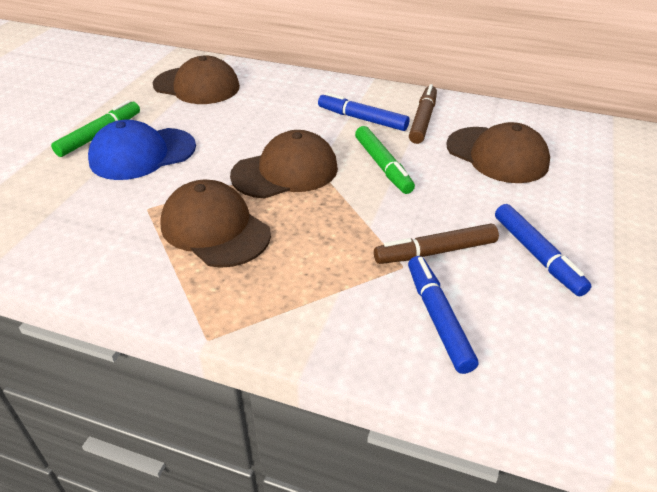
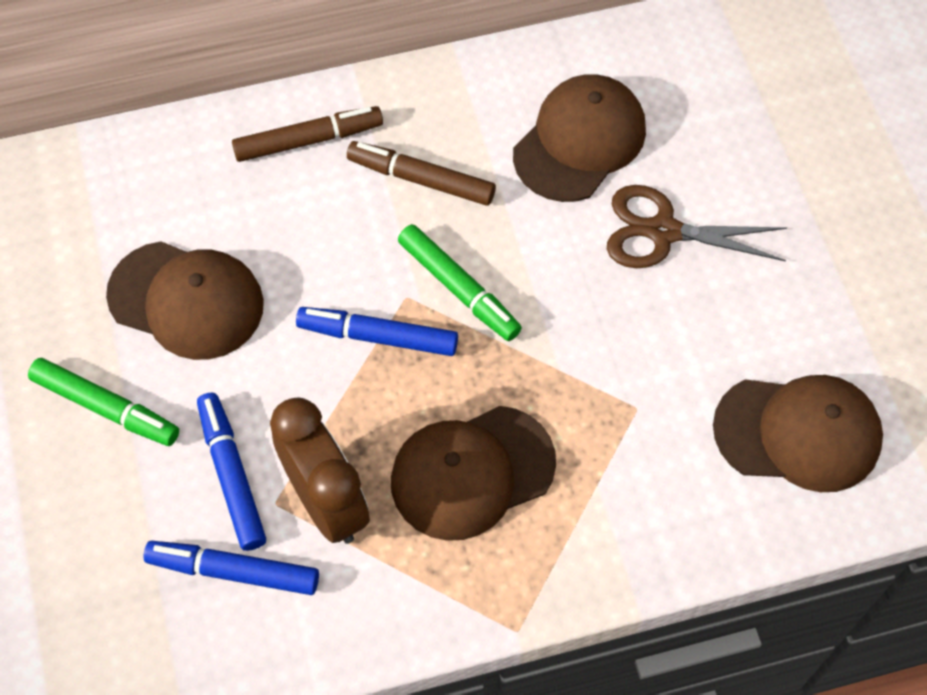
blue cap: 1 -> 0
brown clock: 0 -> 1
brown scissors: 0 -> 1

